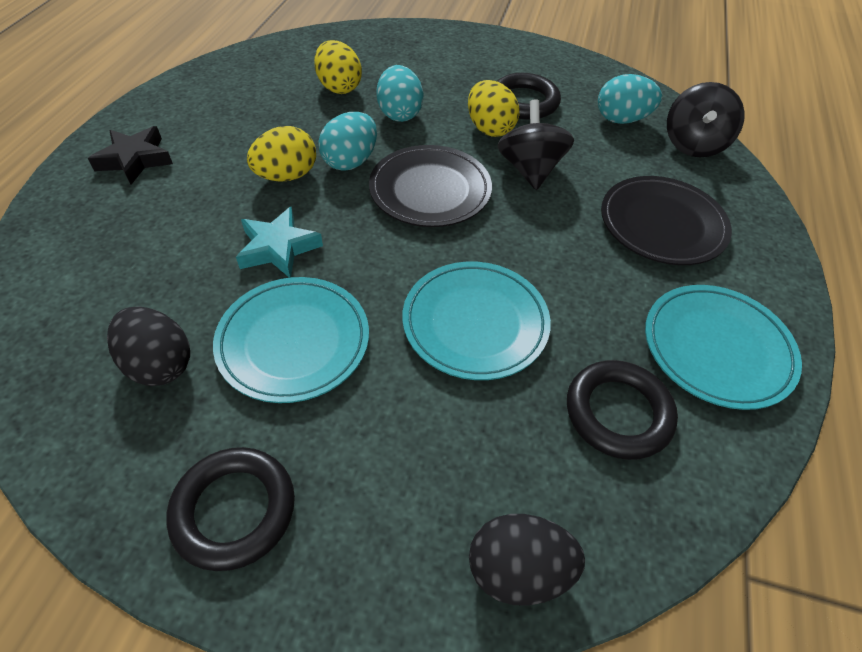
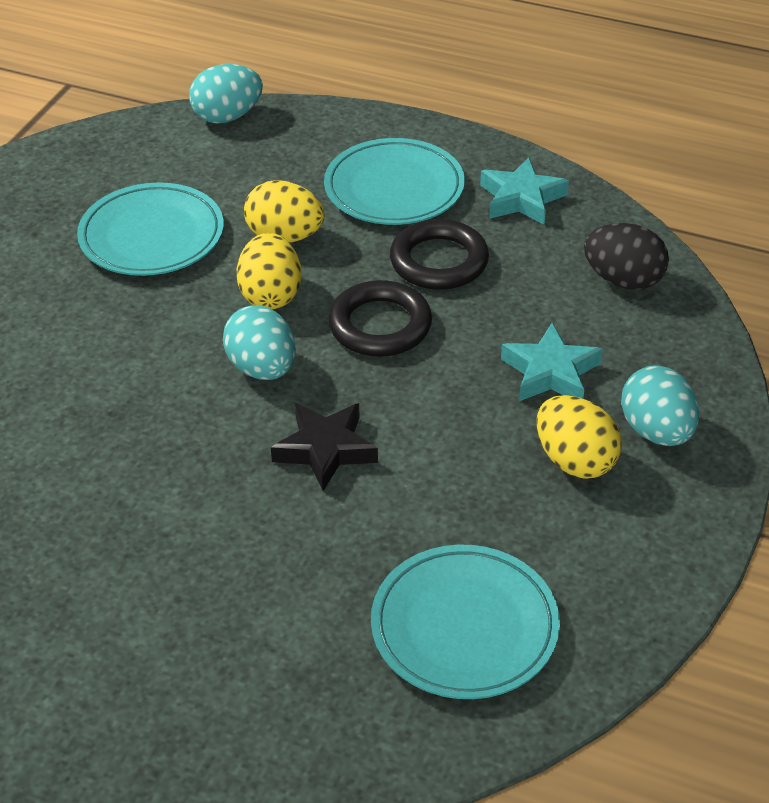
black egg: 2 -> 1
black plate: 2 -> 0
black ring: 3 -> 2
black spinning top: 2 -> 0
turquoise star: 1 -> 2

